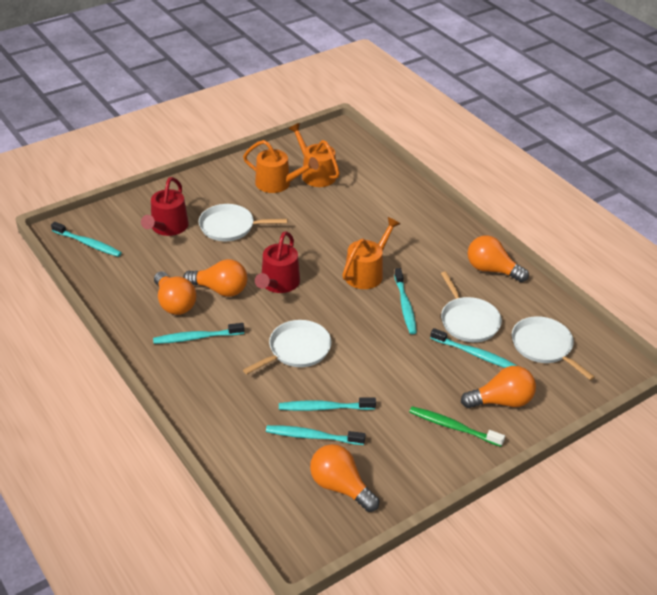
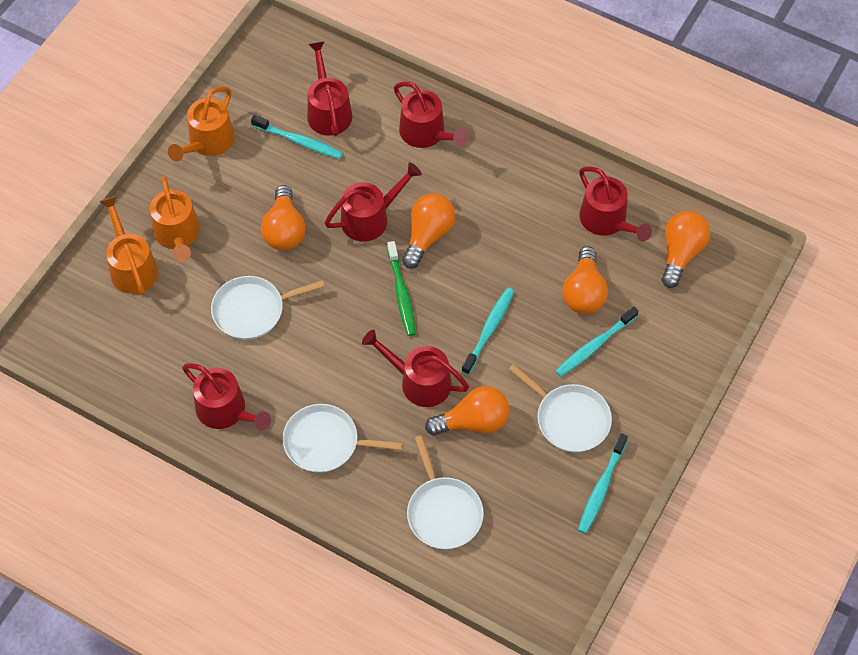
red watering can: 2 -> 6
turquoise toothbrush: 6 -> 4

